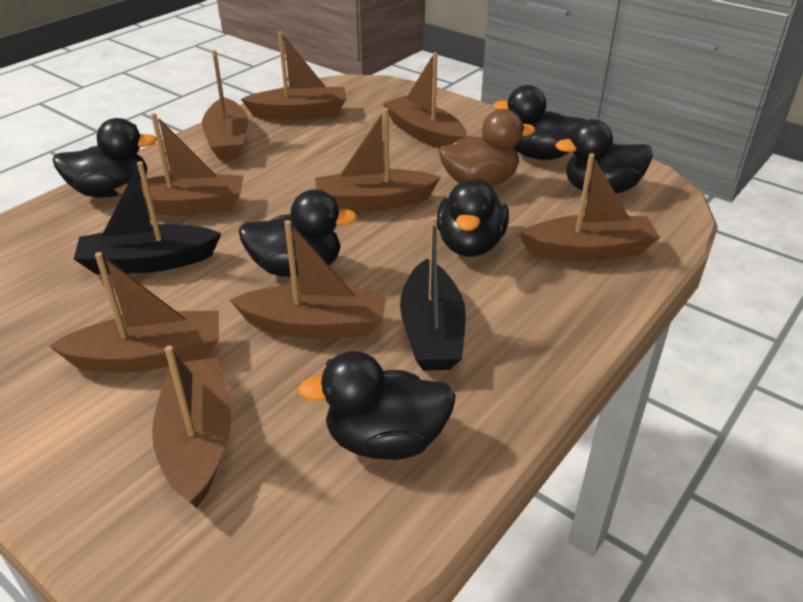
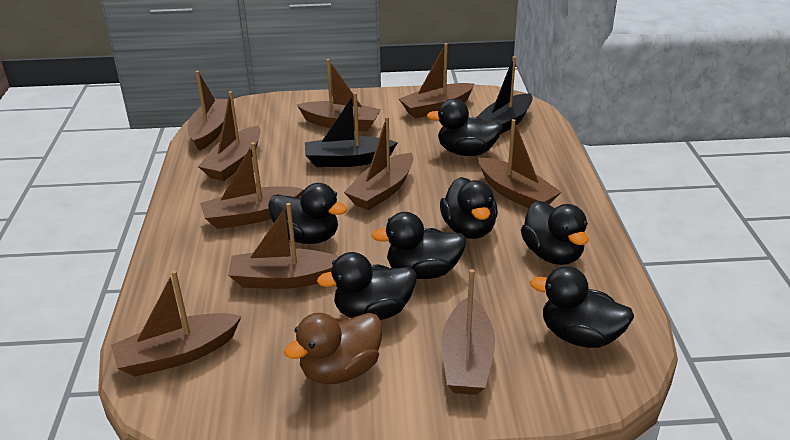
black duck: 6 -> 7
brown boat: 9 -> 10

